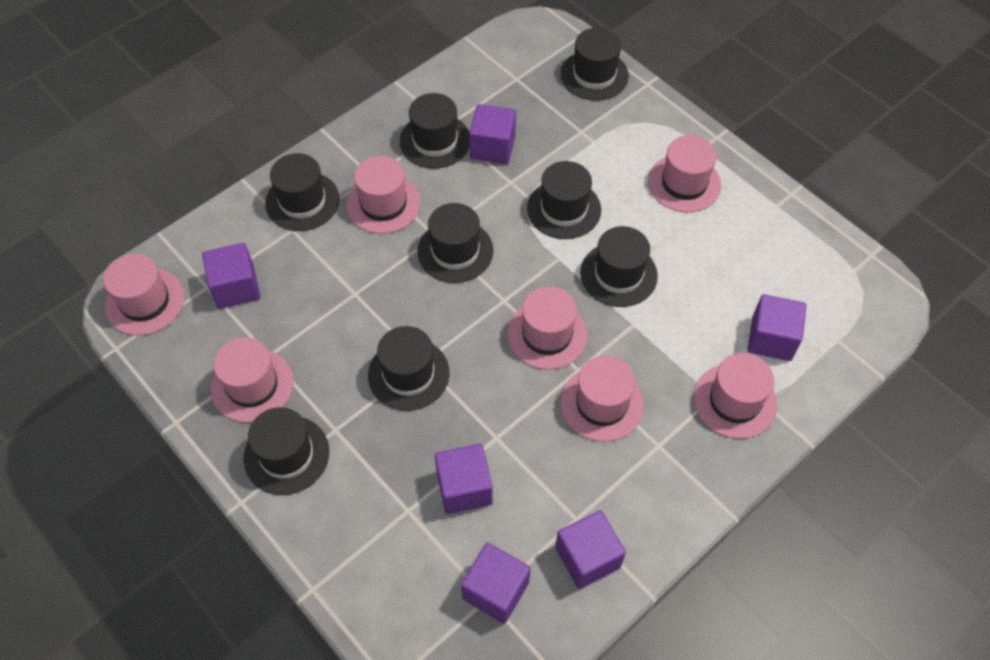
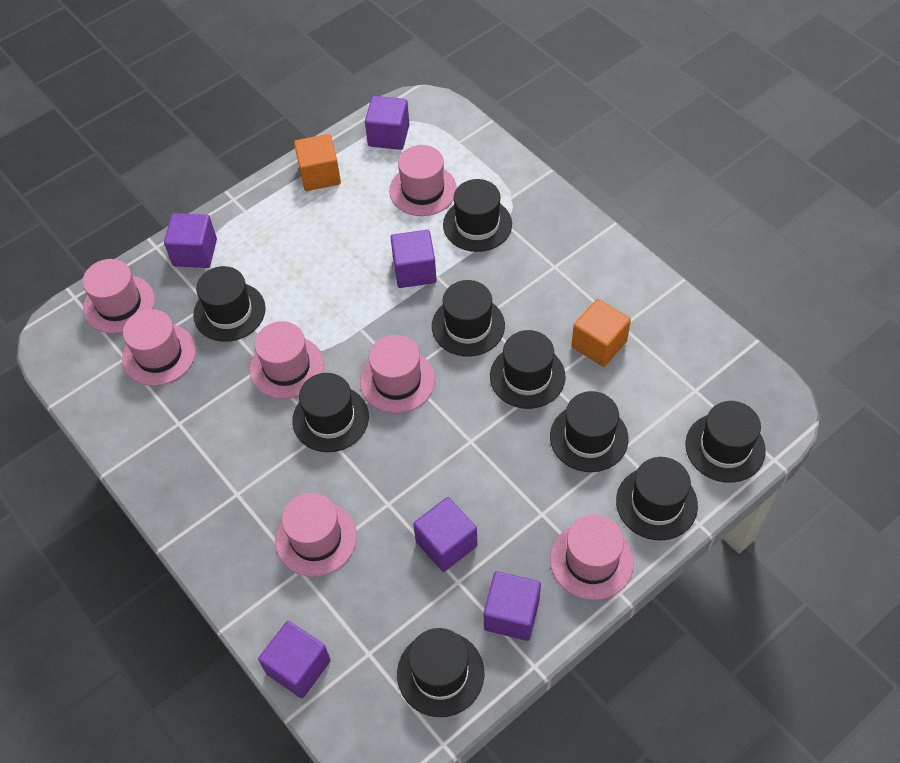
black hat: 8 -> 9
orange cube: 0 -> 2

